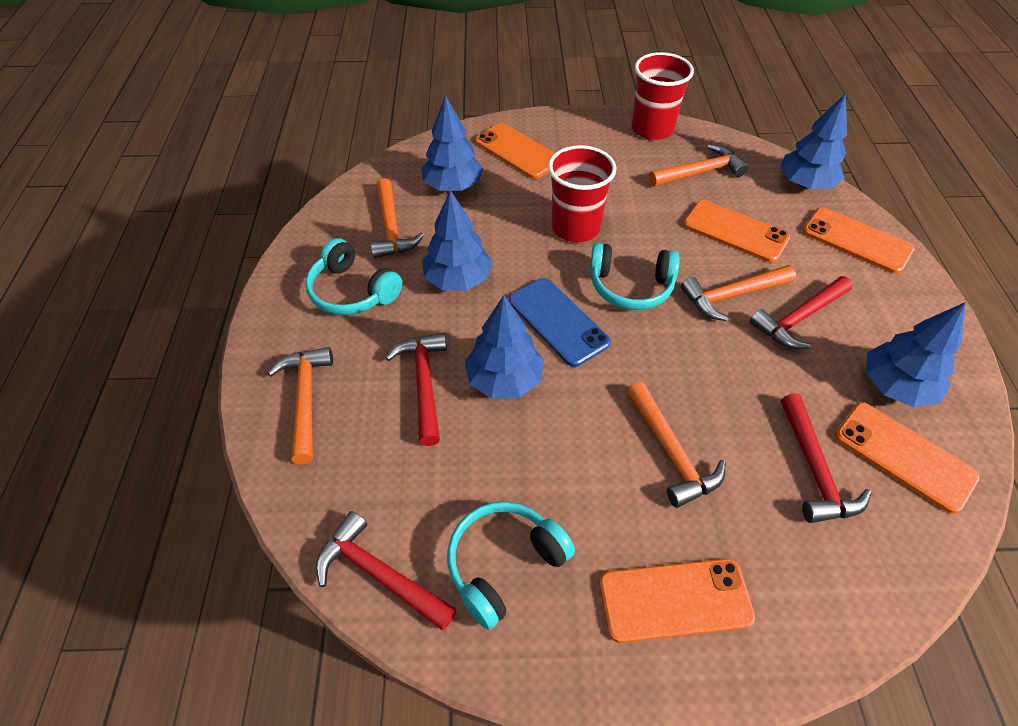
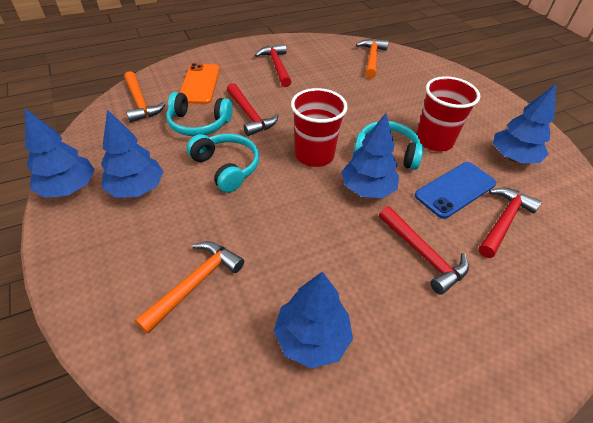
orange hammer: 5 -> 3
orange phone: 5 -> 1

